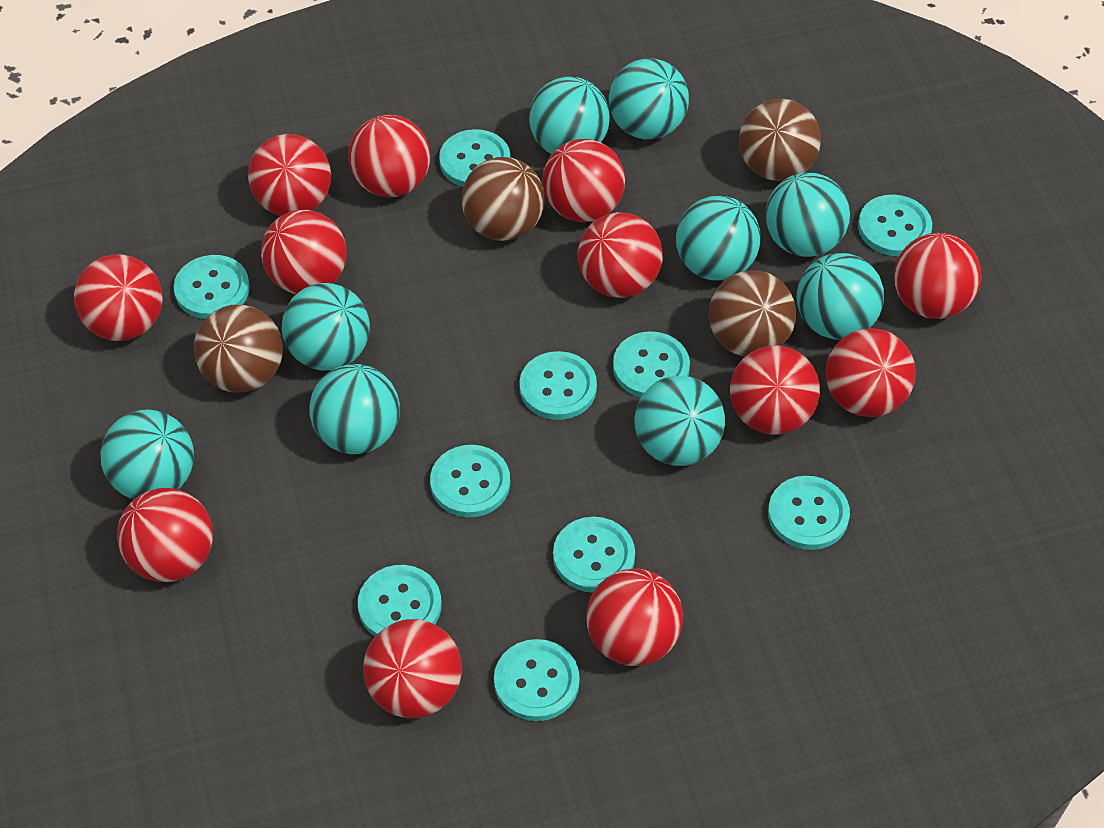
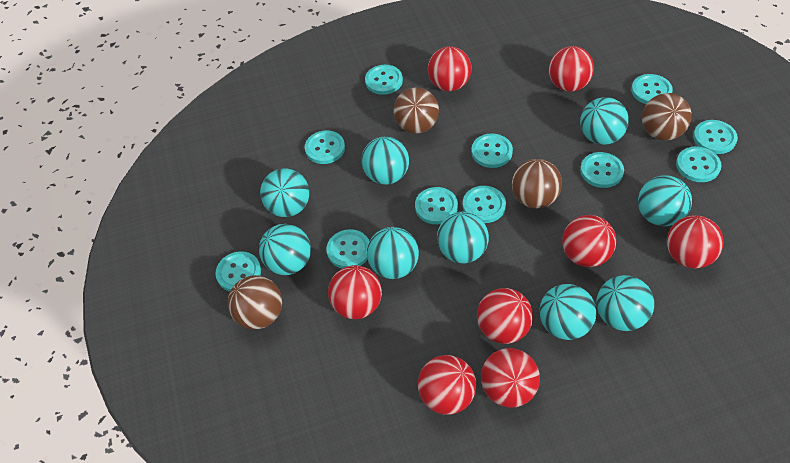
red ball: 12 -> 8
turquoise button: 10 -> 11

